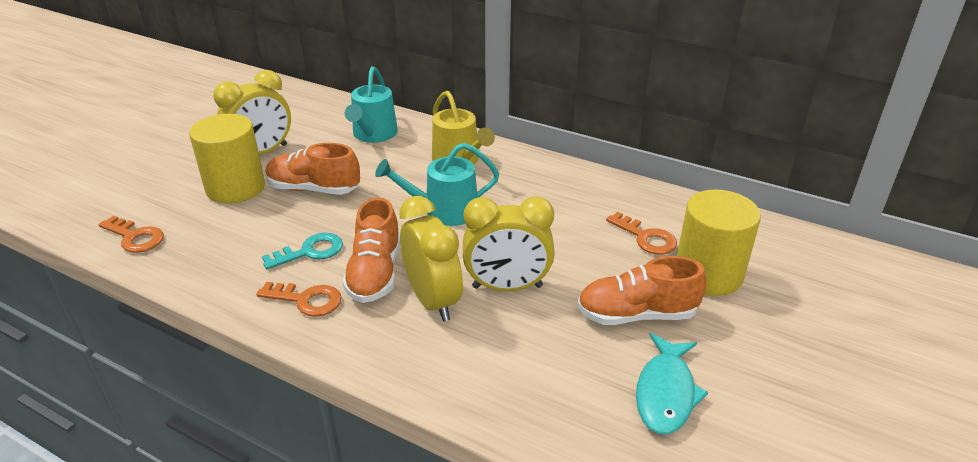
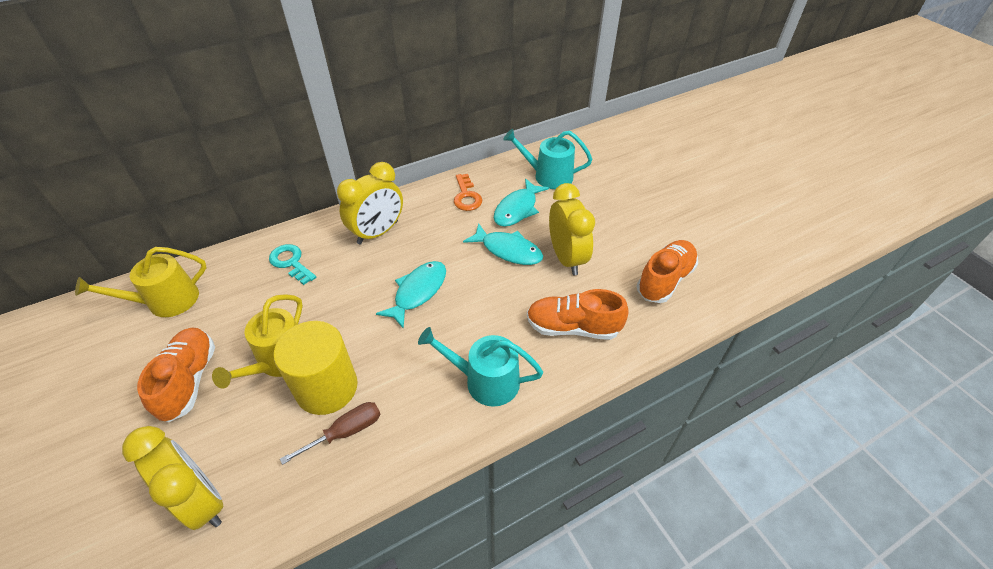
brown screwdriver: 0 -> 1
orange key: 3 -> 1
turquoise fish: 1 -> 3
yellow cylinder: 2 -> 1
yellow watering can: 1 -> 2

